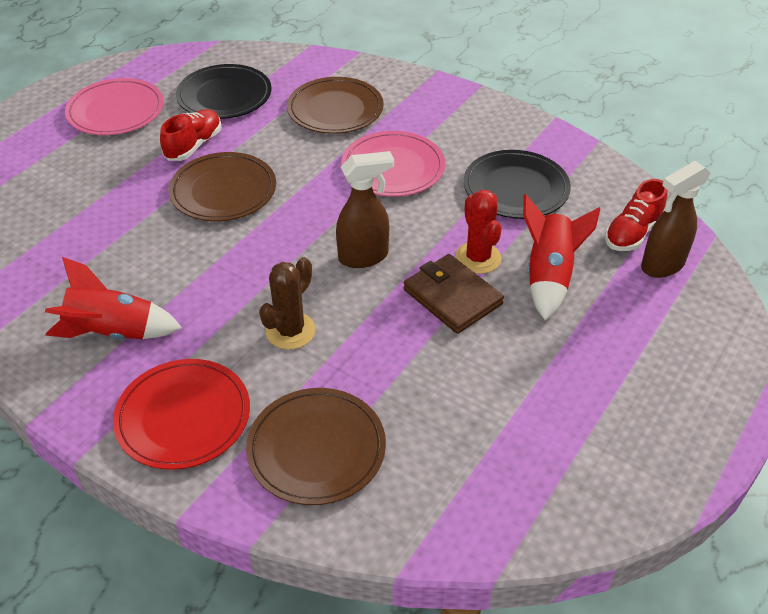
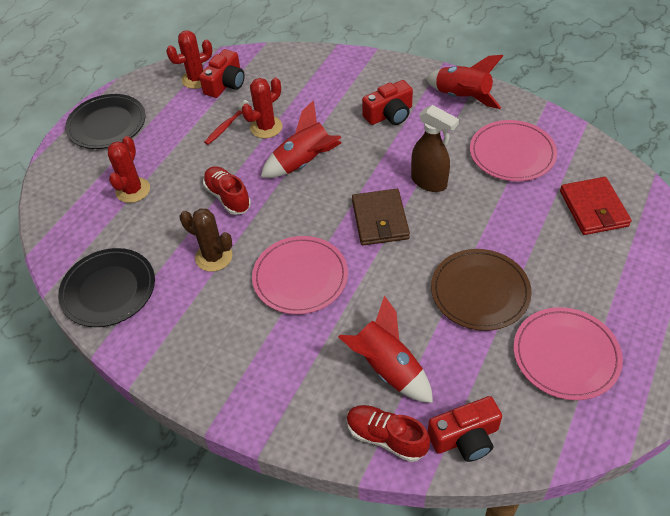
brown plate: 3 -> 1
brown spray bottle: 2 -> 1
pink plate: 2 -> 3
red cactus: 1 -> 3
red camera: 0 -> 3
red plate: 1 -> 0
red rocket: 2 -> 3
red toothbrush: 0 -> 1
red wallet: 0 -> 1

